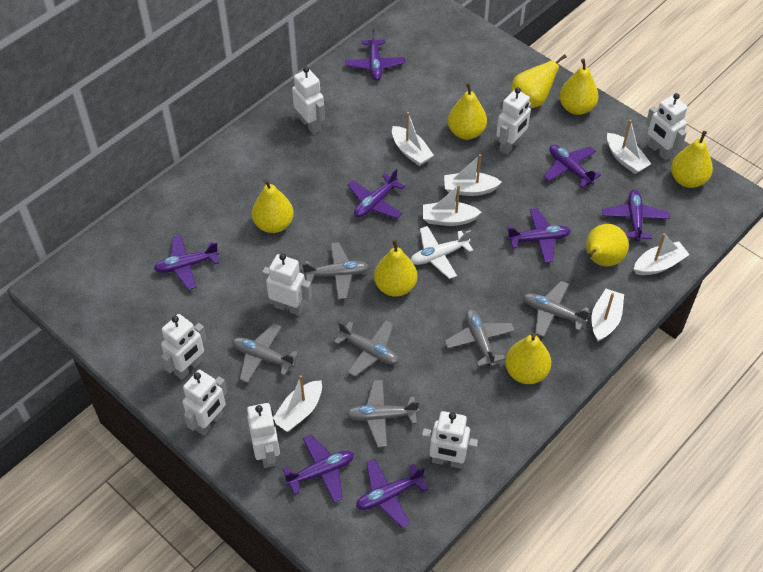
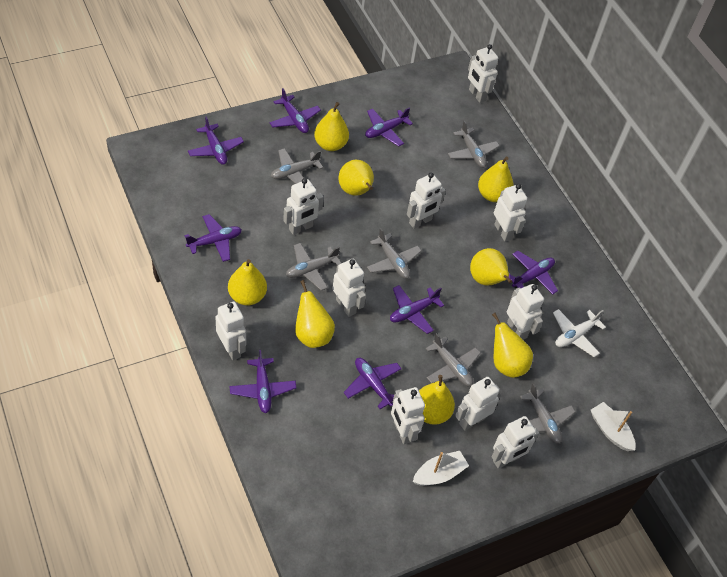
white boat: 7 -> 2
white robot: 8 -> 10

